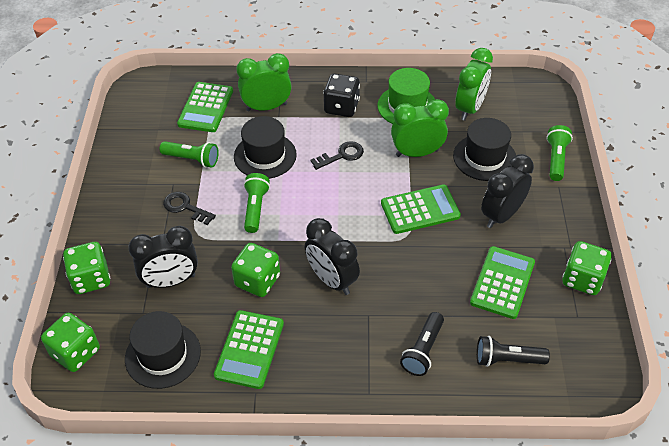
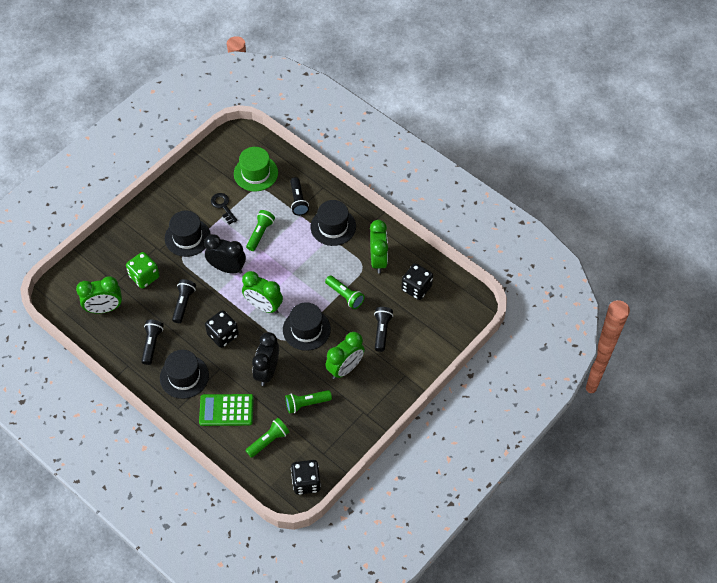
black clock: 3 -> 2
black dice: 1 -> 3
black flashlight: 2 -> 4
black hat: 3 -> 4
black key: 2 -> 1
green calculator: 4 -> 1
green clock: 3 -> 4
green dice: 4 -> 1
green flashlight: 3 -> 4

